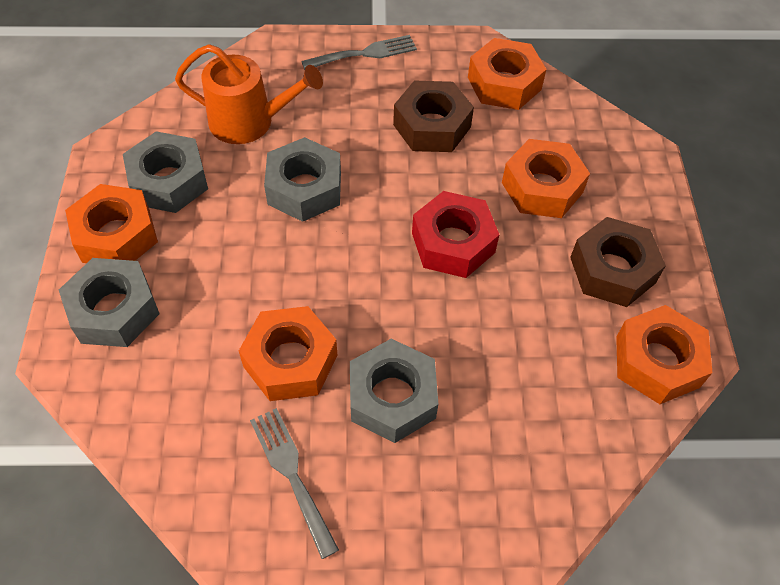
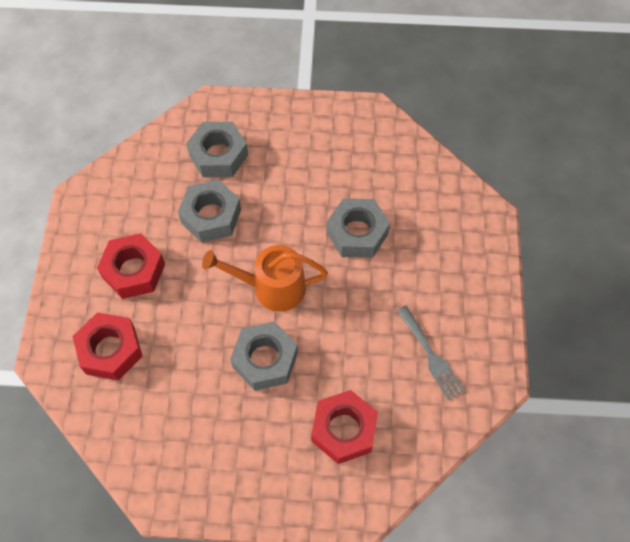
brown nut: 2 -> 0
grey fork: 2 -> 1
orange nut: 5 -> 0
red nut: 1 -> 3

